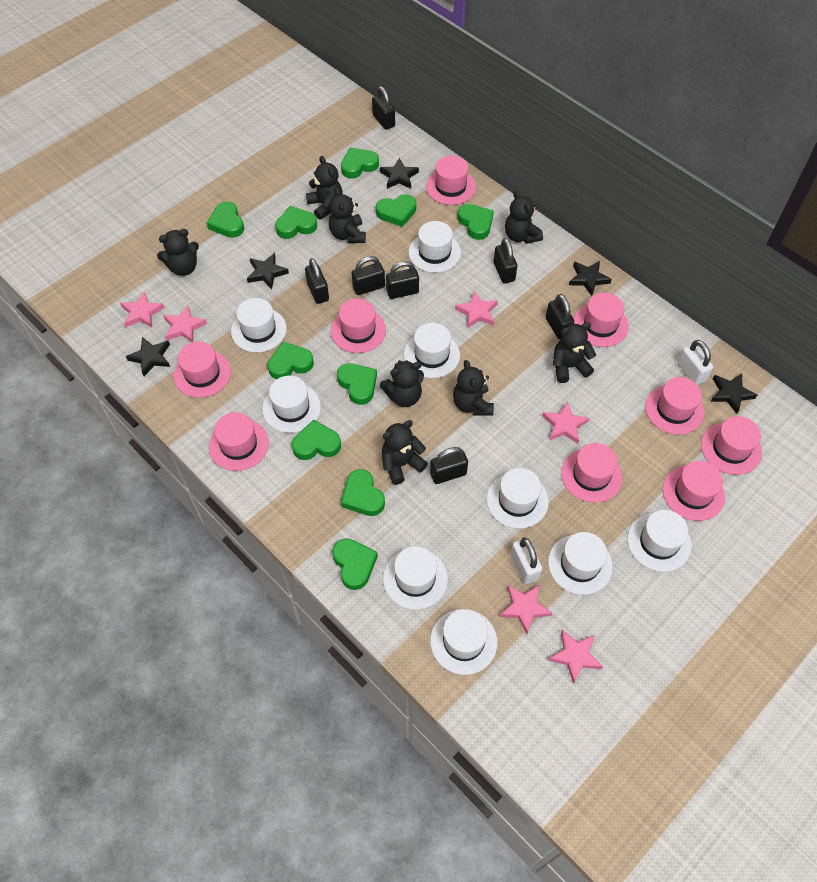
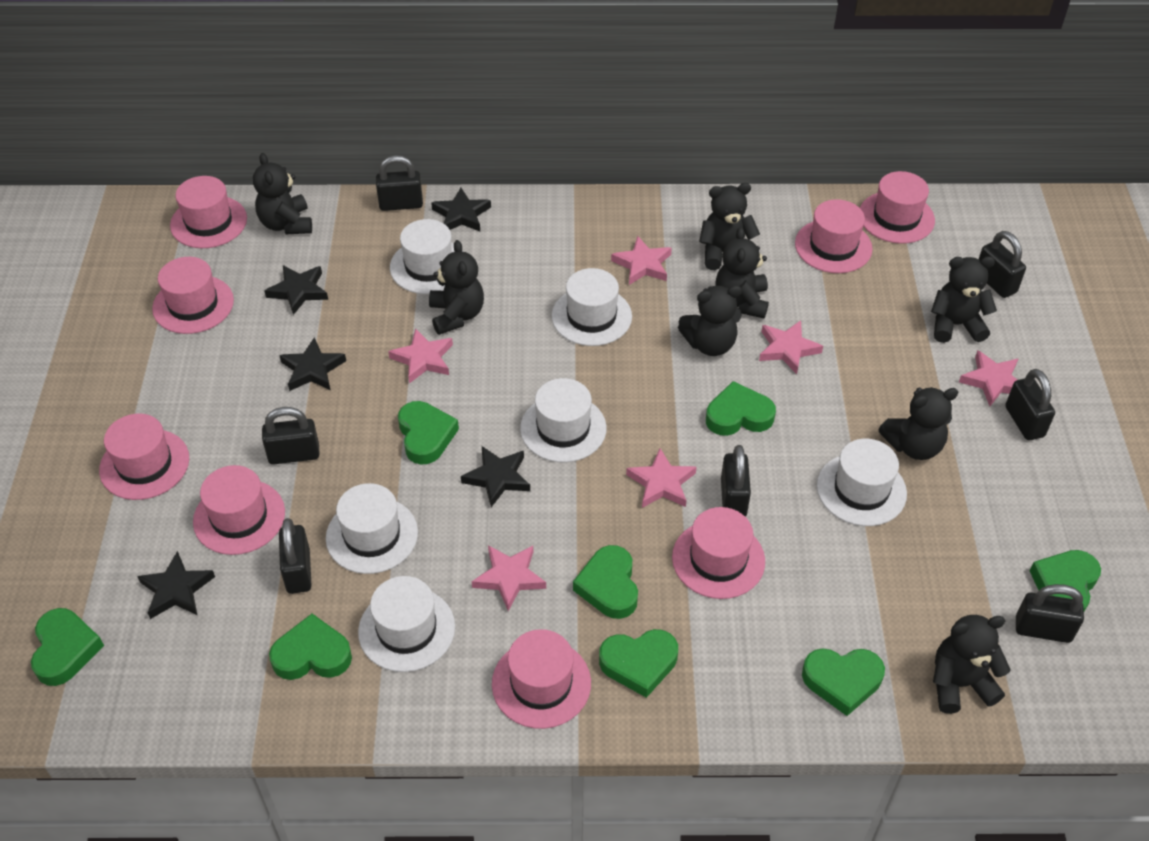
green heart: 10 -> 8
pink hat: 9 -> 8
white hat: 9 -> 6
white padlock: 2 -> 0

